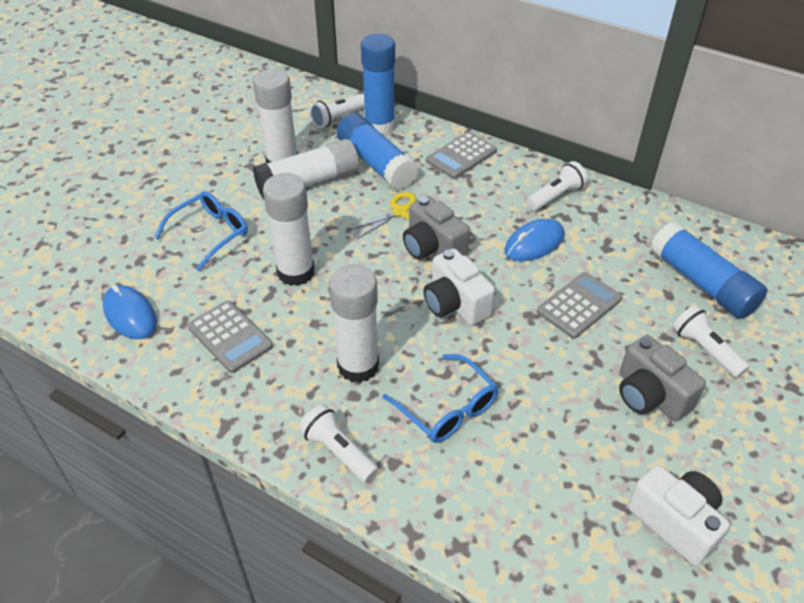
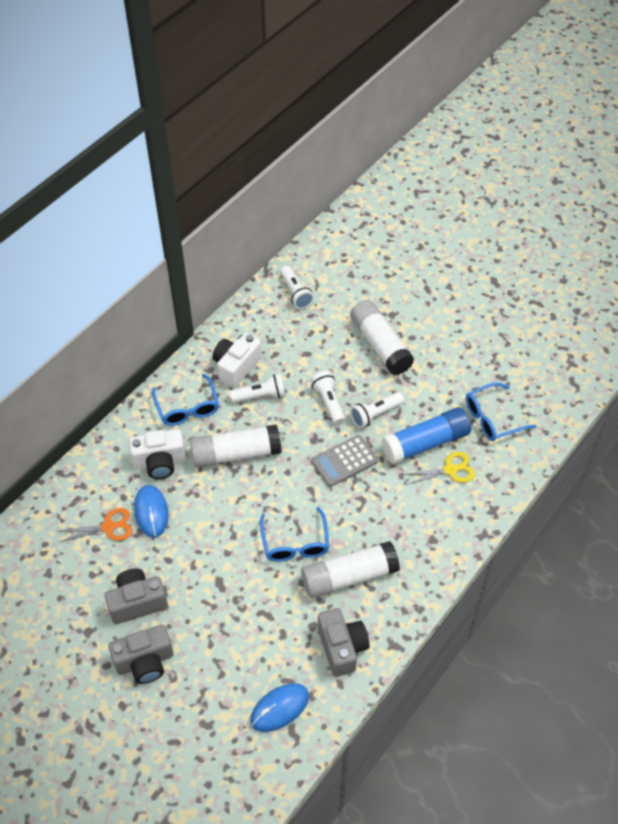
blue glasses: 2 -> 3
blue glue stick: 3 -> 1
grey calculator: 3 -> 1
grey camera: 2 -> 3
orange scissors: 0 -> 1
white glue stick: 4 -> 3

